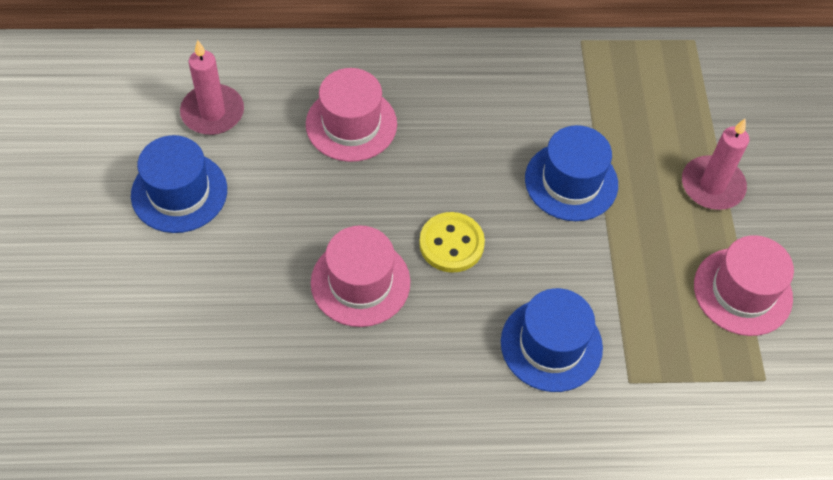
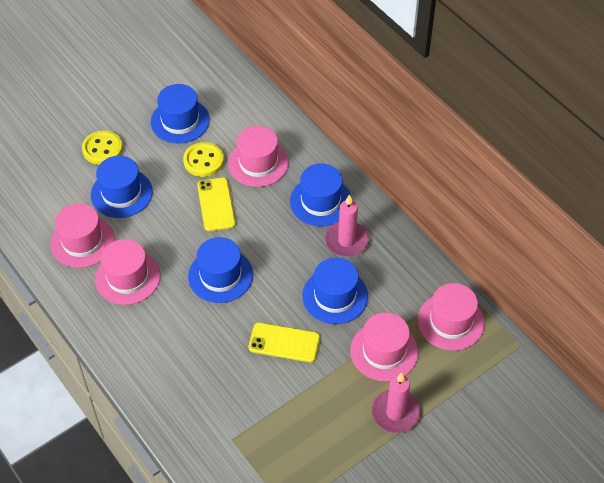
blue hat: 3 -> 5
pink hat: 3 -> 5
yellow button: 1 -> 2
yellow phone: 0 -> 2

